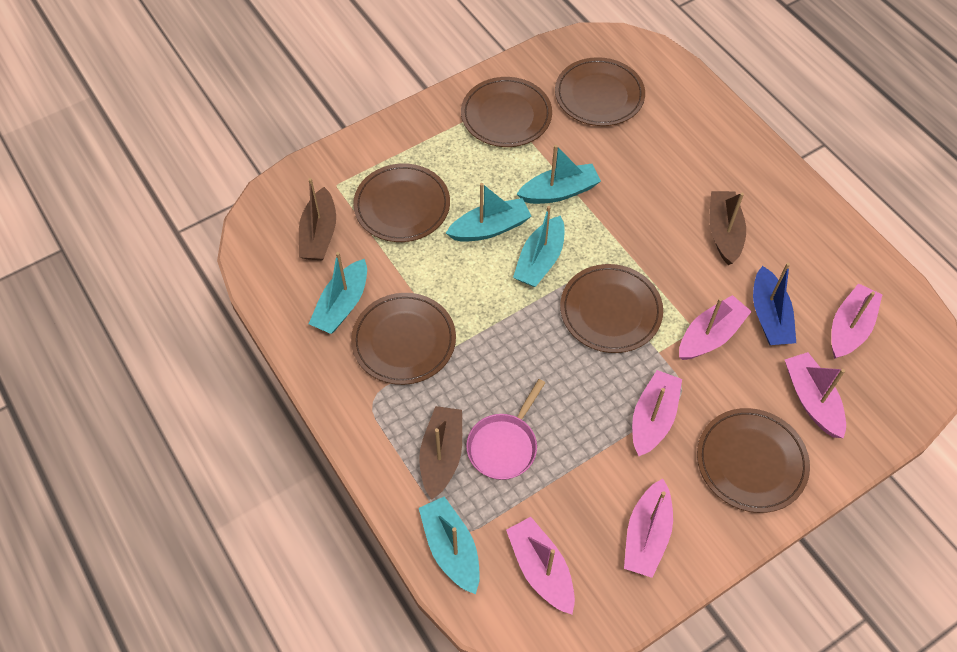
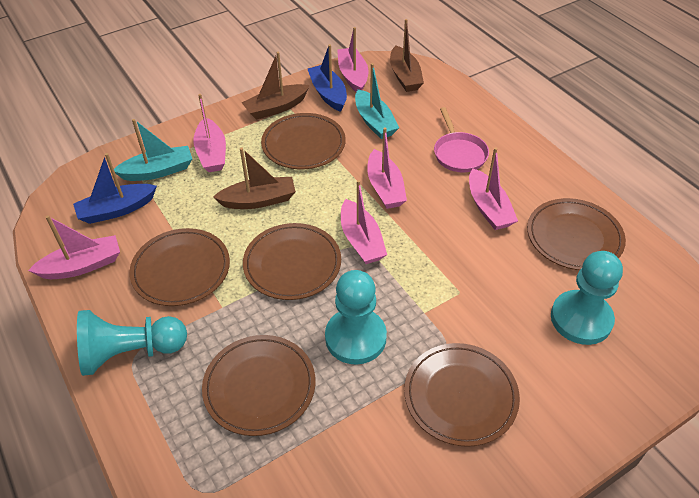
blue boat: 1 -> 2
turquoise boat: 5 -> 2
turquoise pawn: 0 -> 3

